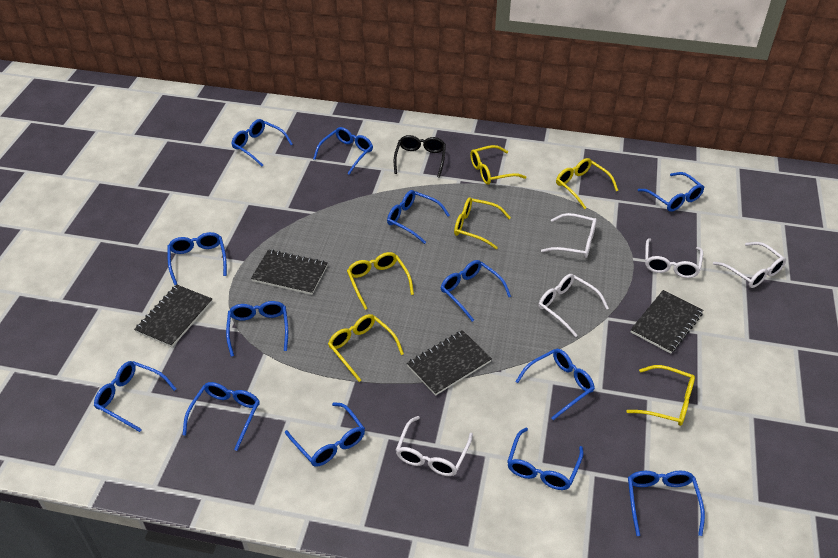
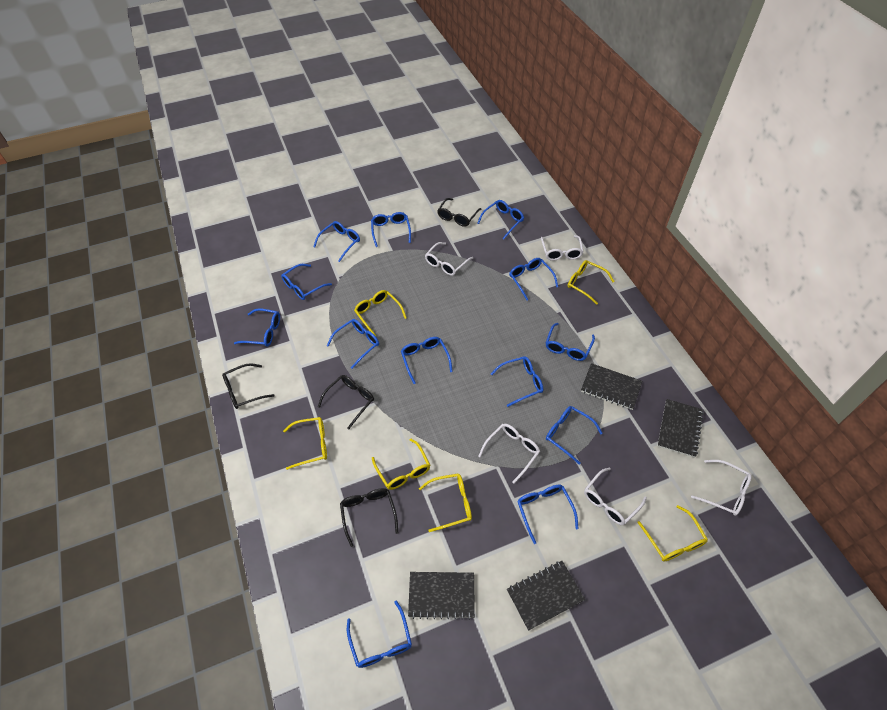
black glasses: 1 -> 4

